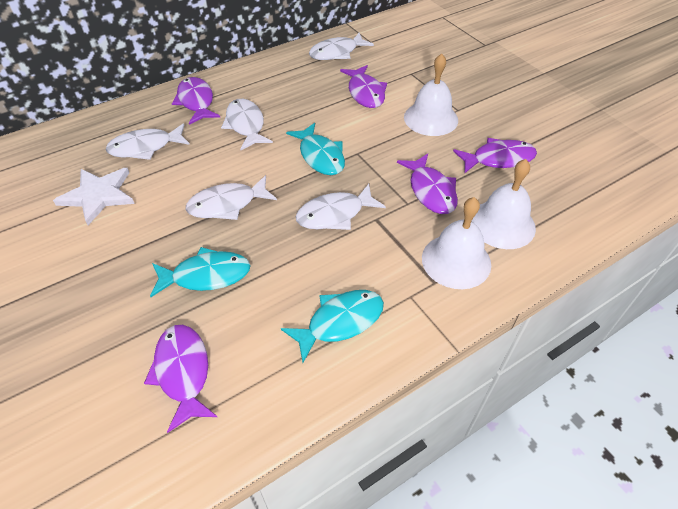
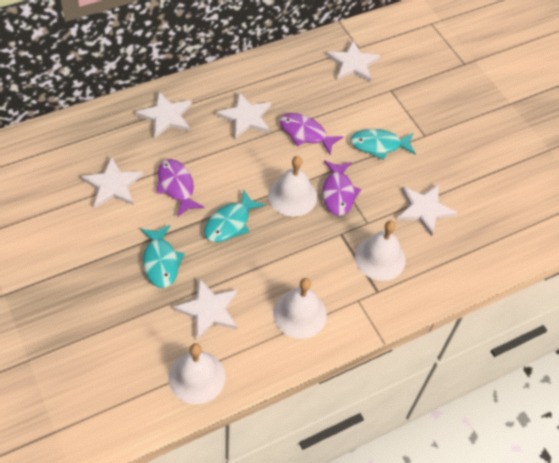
purple fish: 5 -> 3
white bell: 3 -> 4
white fish: 5 -> 0
white star: 1 -> 6

